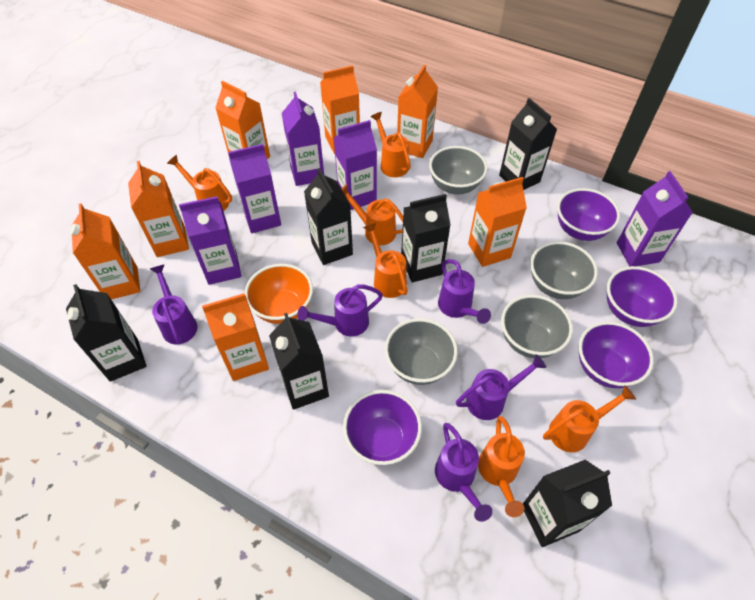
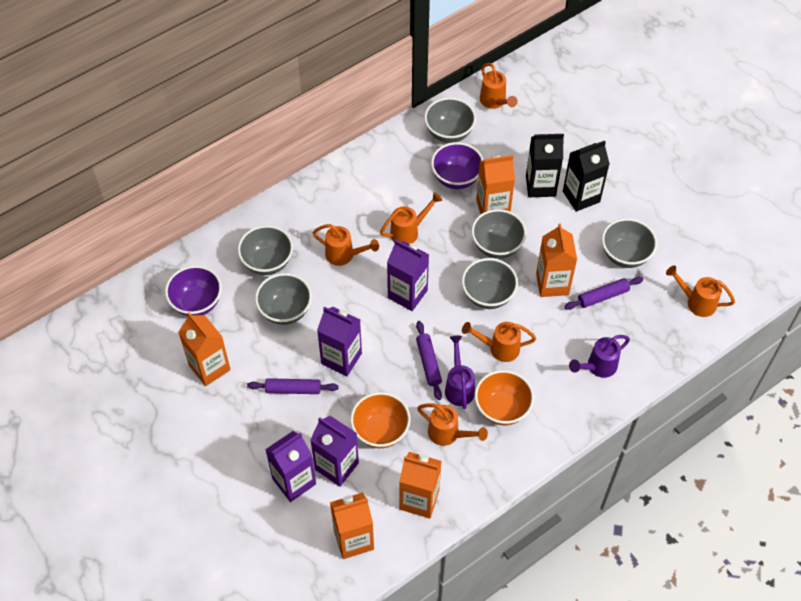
black carton: 6 -> 2
grey bowl: 4 -> 6
orange bowl: 1 -> 2
orange carton: 7 -> 5
purple bowl: 4 -> 2
purple carton: 5 -> 4
purple rolling pin: 0 -> 3
purple watering can: 5 -> 2

